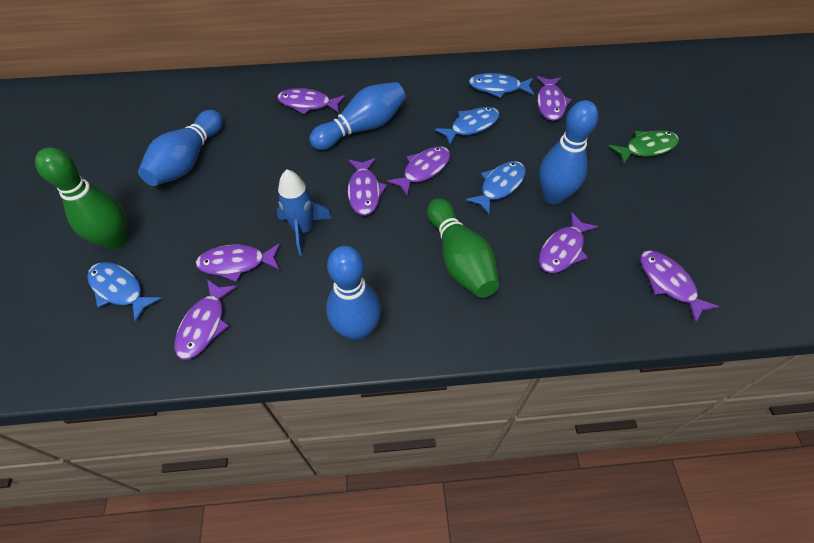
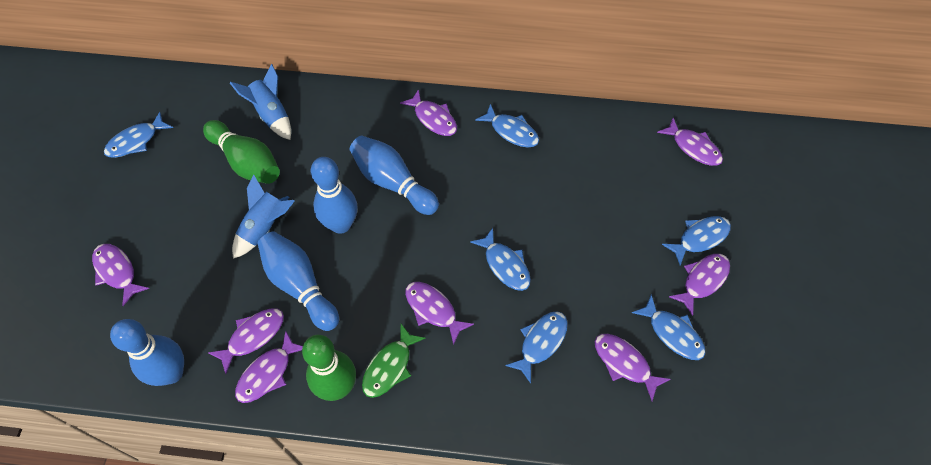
blue fish: 4 -> 6
blue rocket: 1 -> 2

